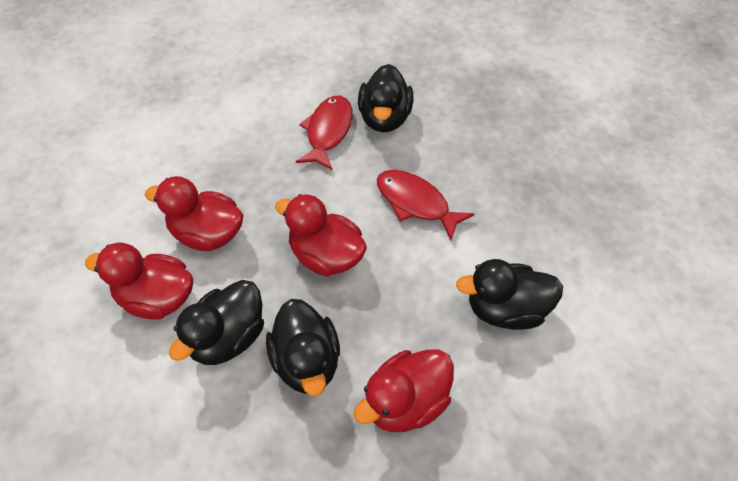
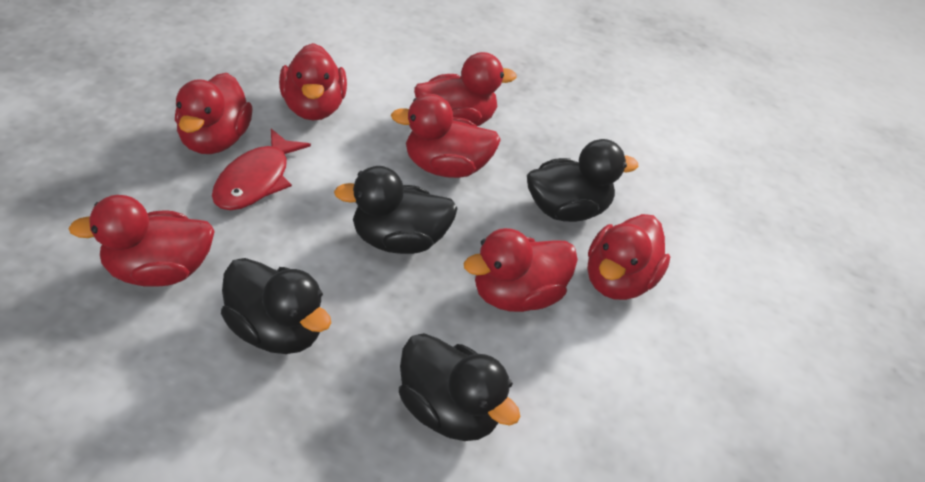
red duck: 4 -> 7
red fish: 2 -> 1

